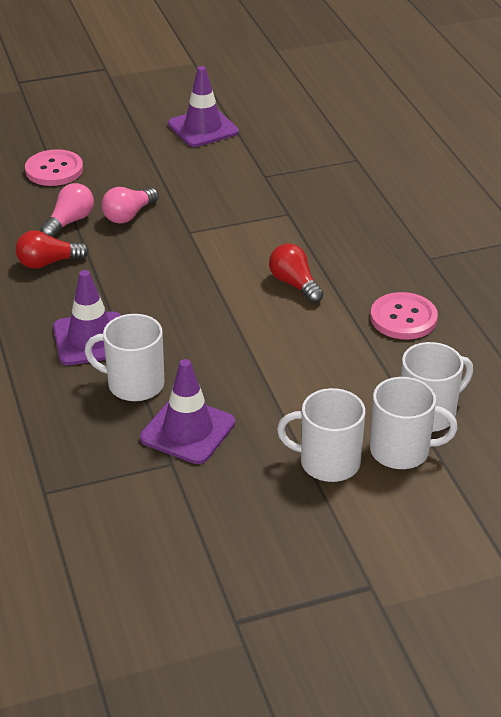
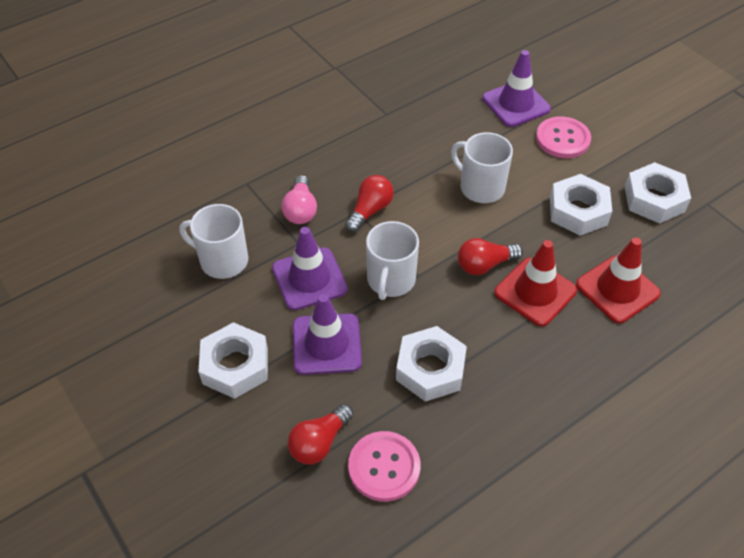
pink light bulb: 2 -> 1
red light bulb: 2 -> 3
red traffic cone: 0 -> 2
white mug: 4 -> 3
white nut: 0 -> 4

